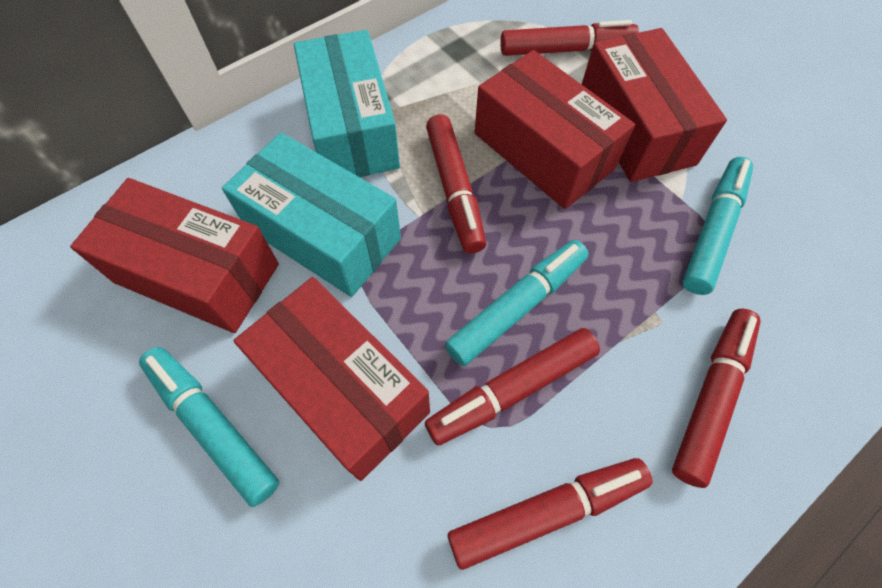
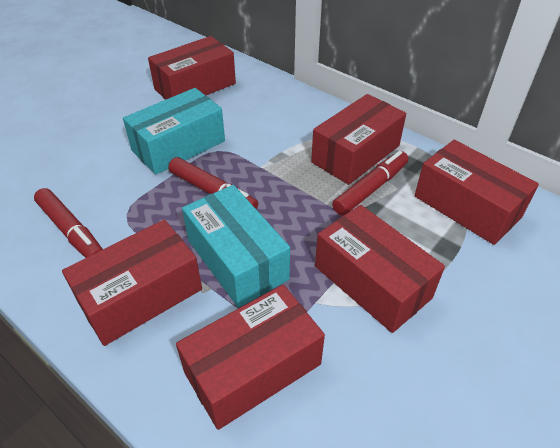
red box: 4 -> 6
red marker: 5 -> 3
turquoise marker: 3 -> 0

